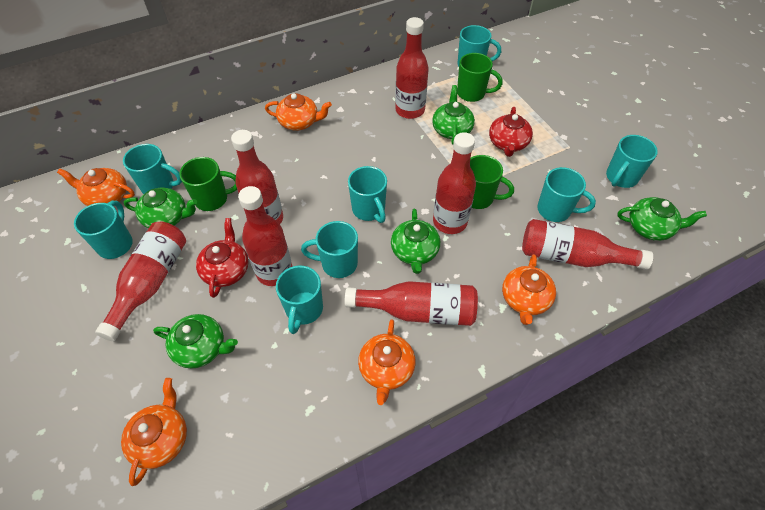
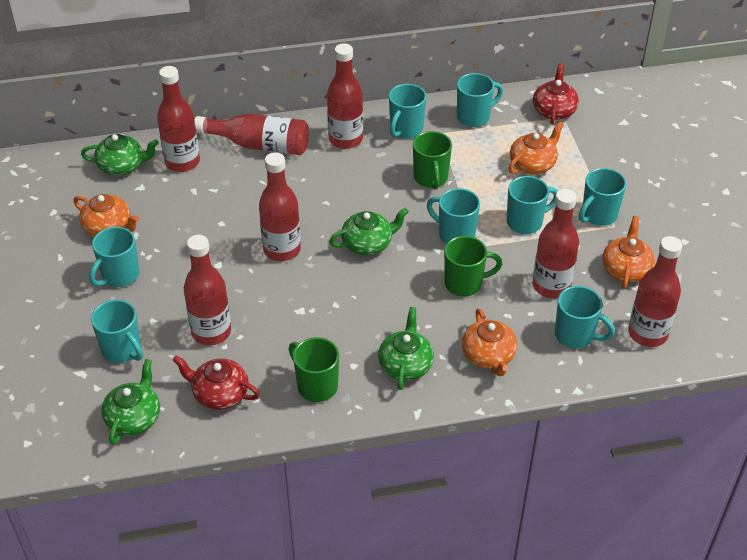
green teapot: 5 -> 4
orange teapot: 5 -> 4

